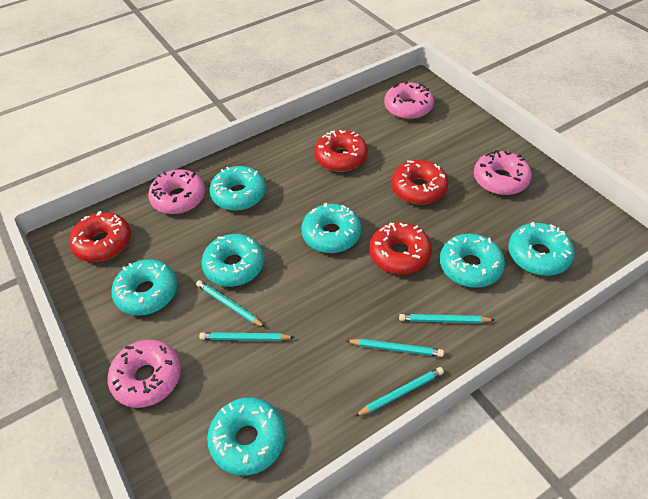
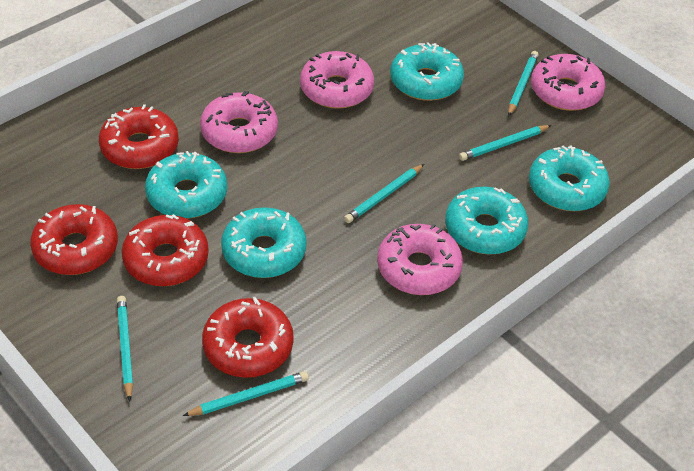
turquoise donut: 7 -> 5

